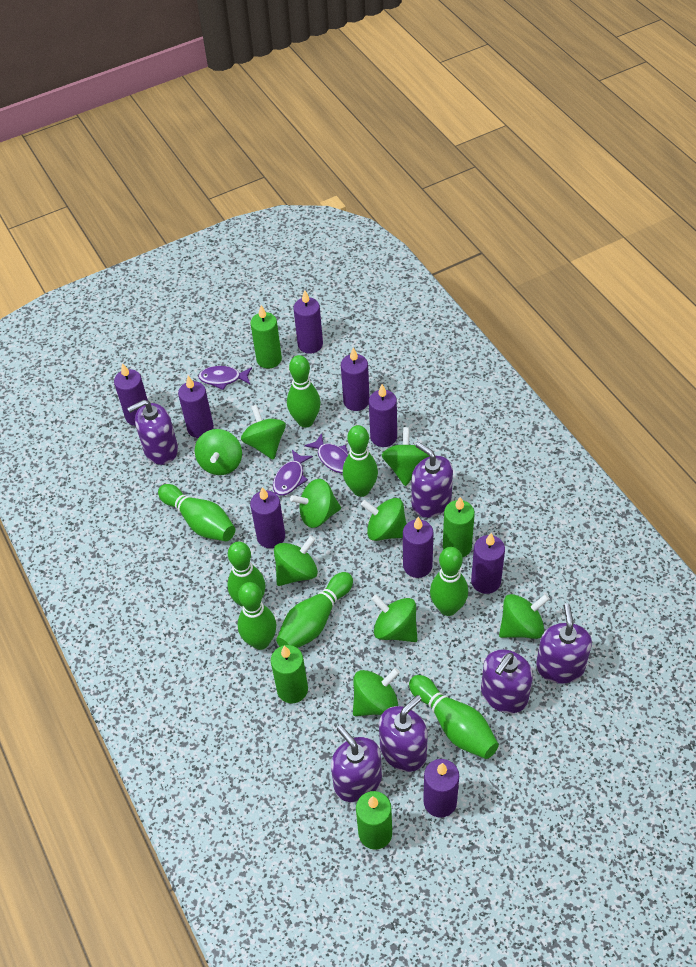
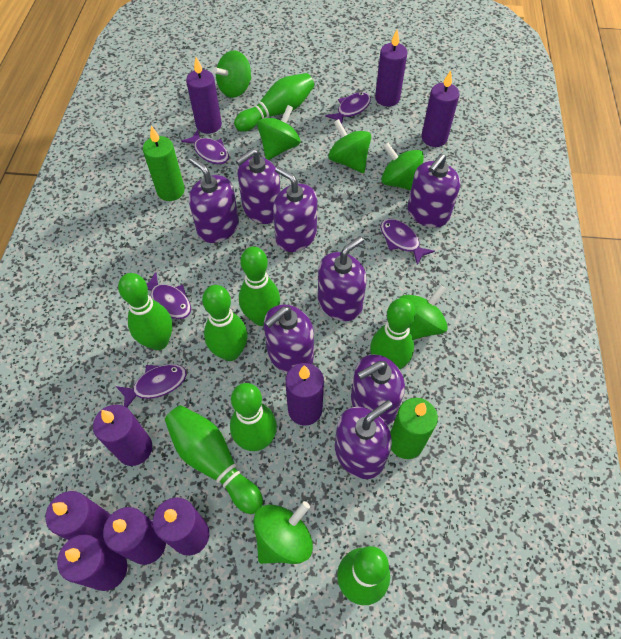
green candle: 4 -> 2
green spinning top: 9 -> 6
purple fish: 3 -> 5
purple soap dispenser: 6 -> 8

